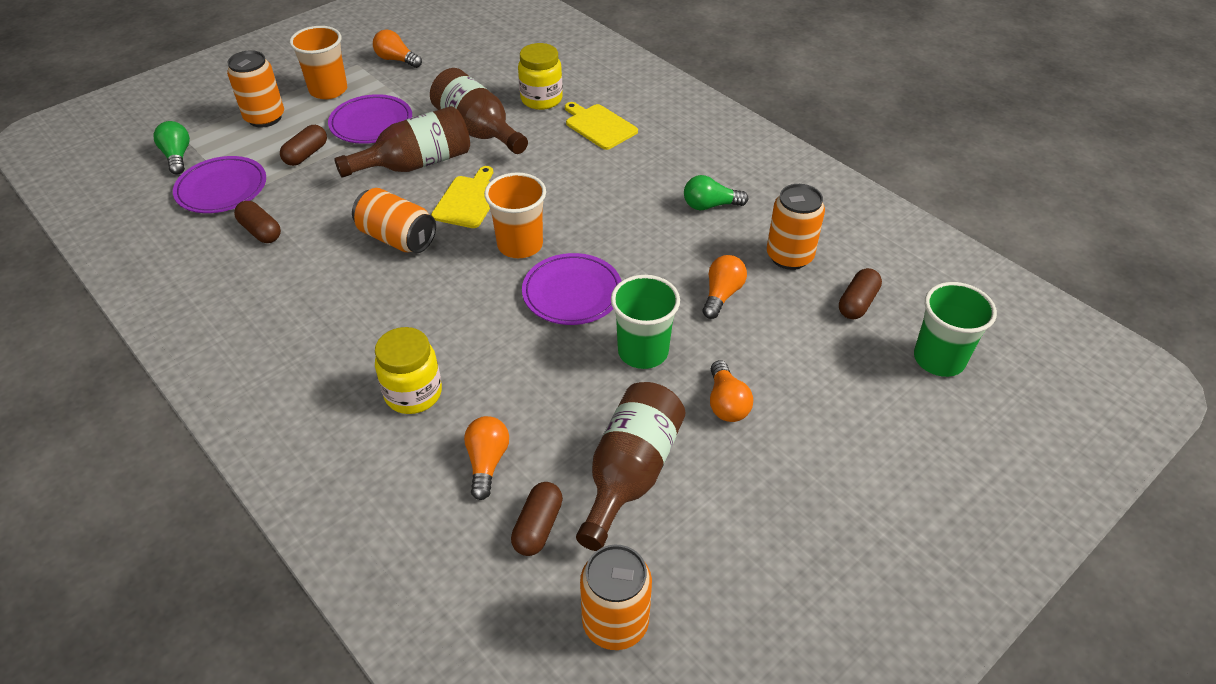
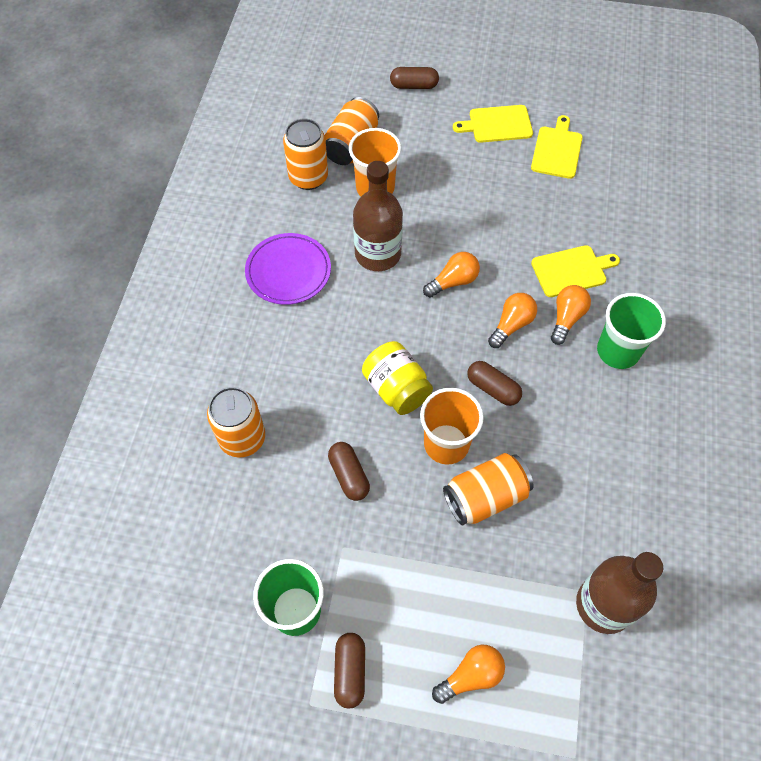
brown bottle: 3 -> 2
green light bulb: 2 -> 0
purple plate: 3 -> 1
yellow cutting board: 2 -> 3
yellow jar: 2 -> 1

